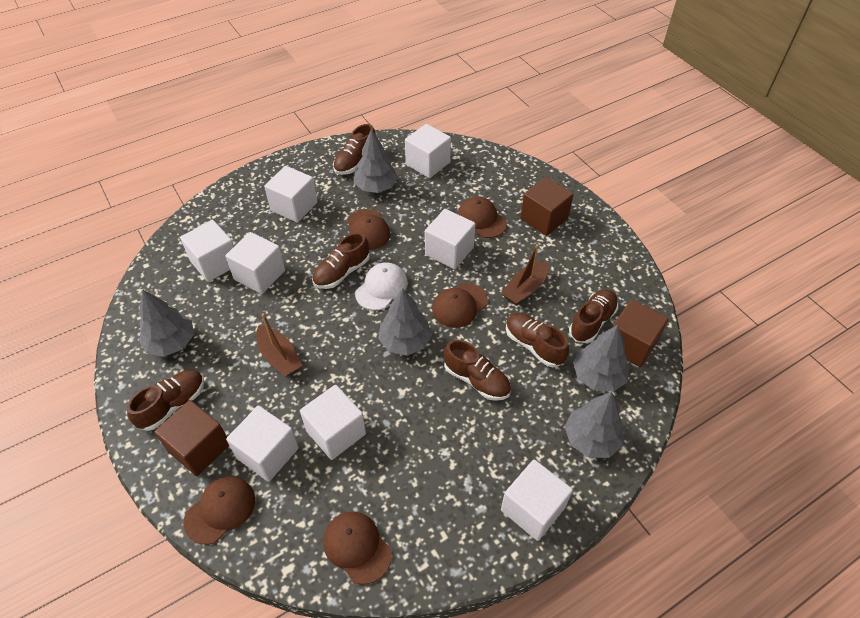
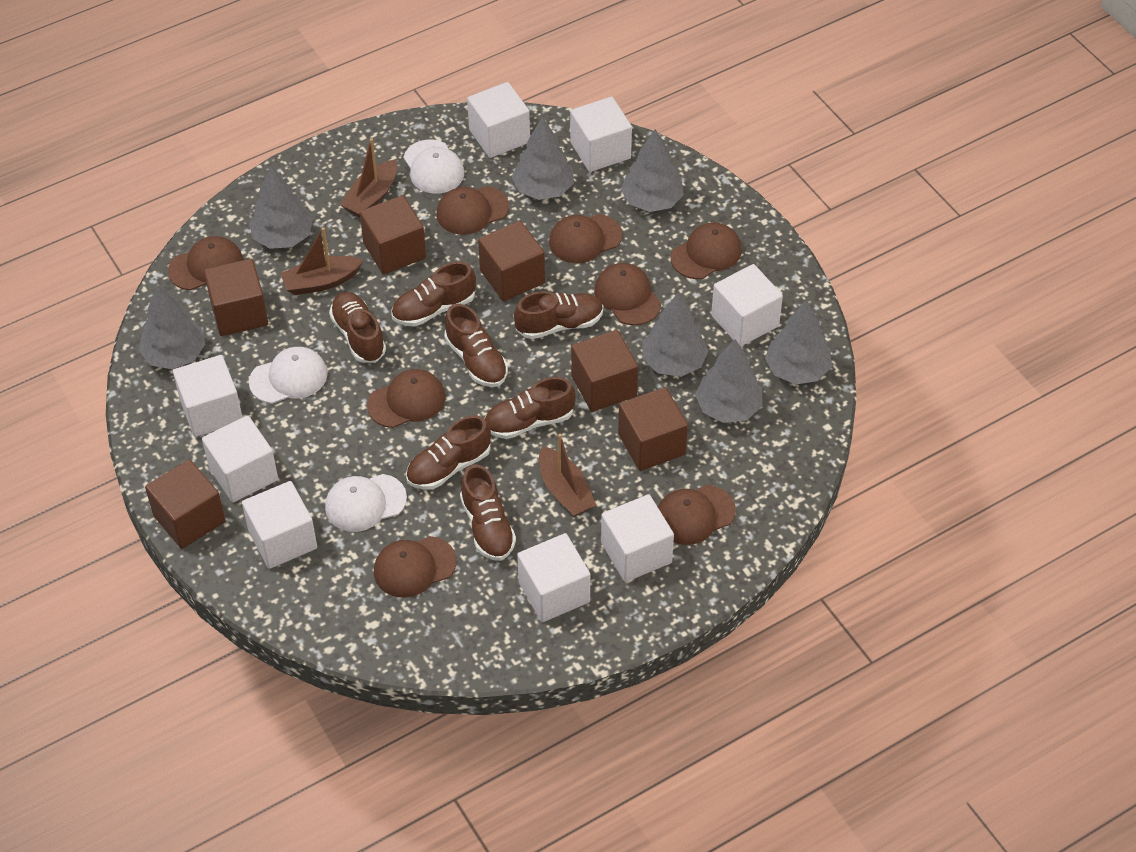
brown boat: 2 -> 3
brown cap: 5 -> 8
brown cube: 3 -> 6
brown shoe: 6 -> 7
grey tree: 5 -> 7
white cap: 1 -> 3

